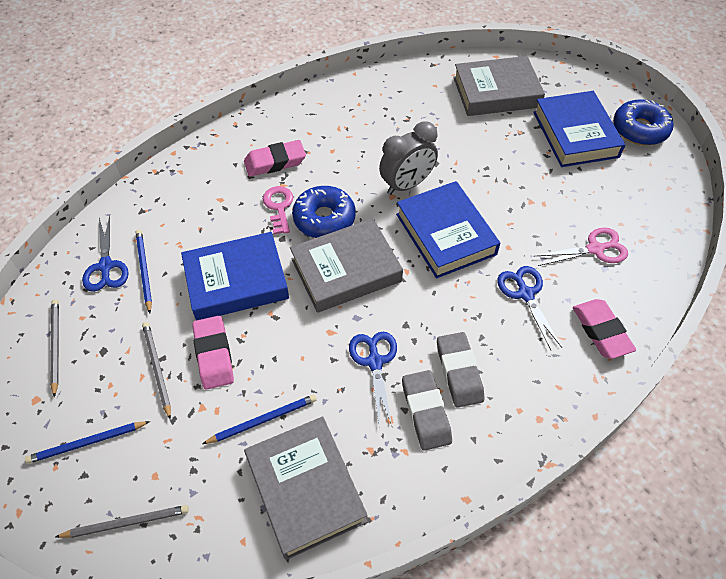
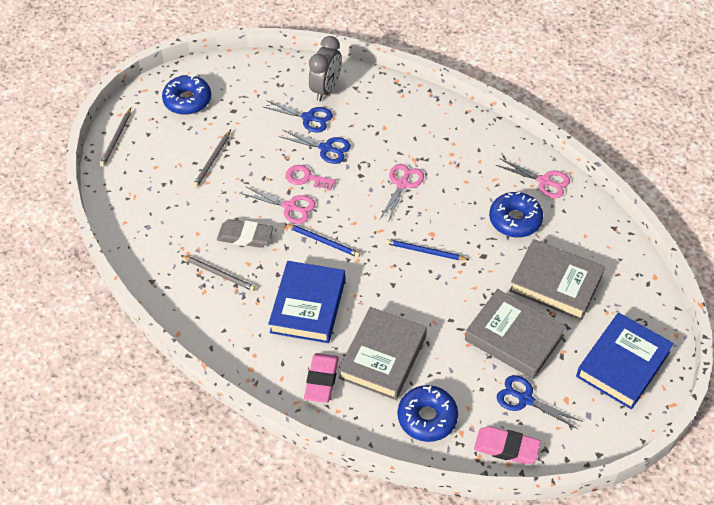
blue book: 3 -> 2
blue donut: 2 -> 3
blue pencil: 3 -> 2
grey eraser: 2 -> 1
pink eraser: 3 -> 2
pink scissors: 1 -> 3

